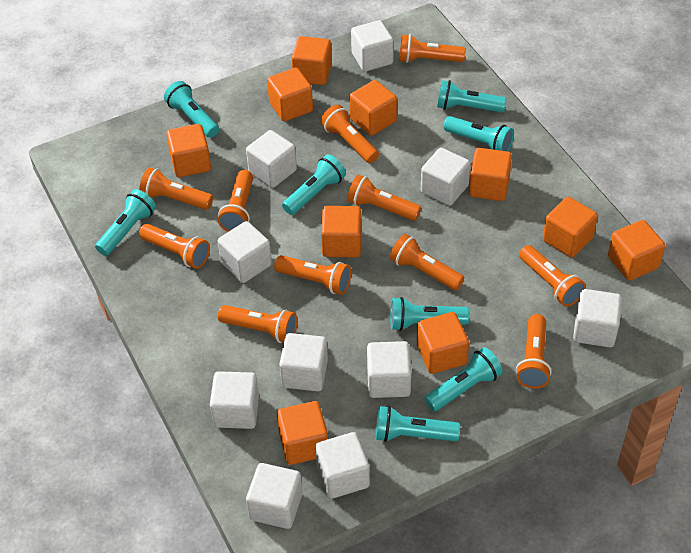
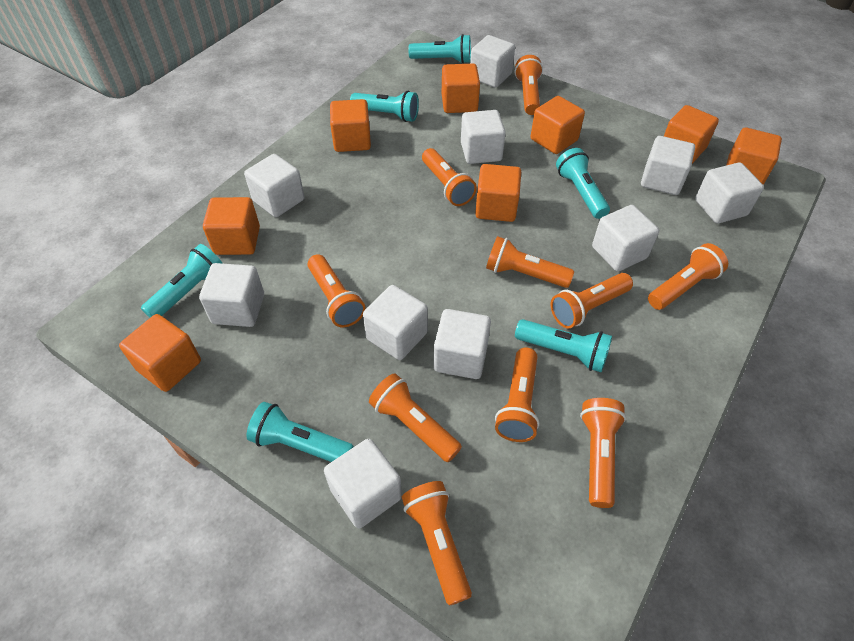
orange cube: 10 -> 8
orange flashlight: 11 -> 10
turquoise flashlight: 8 -> 6

